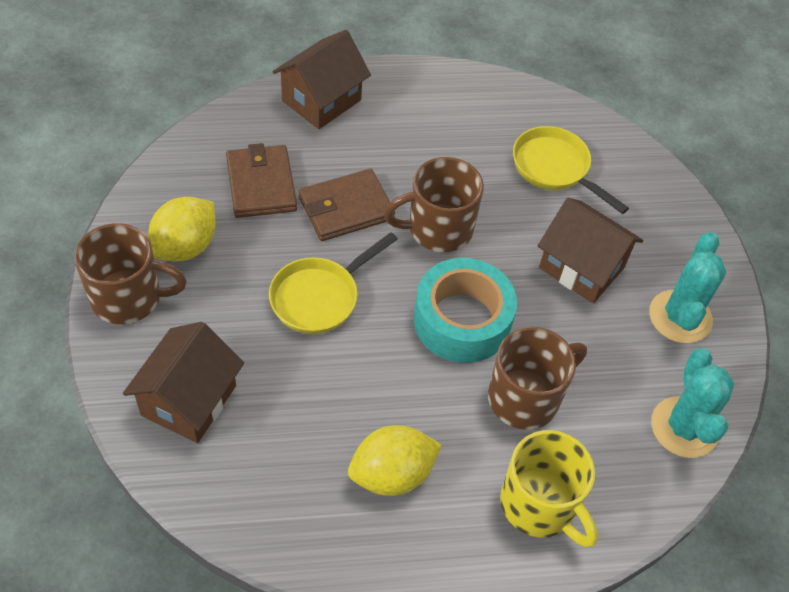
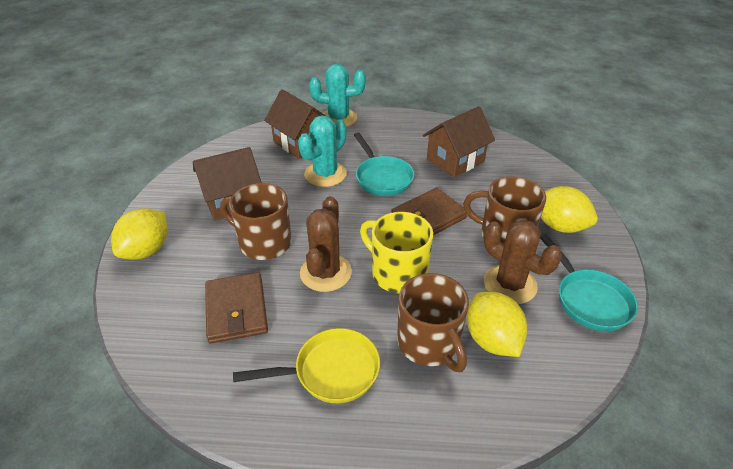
brown cactus: 0 -> 2
turquoise pan: 0 -> 2
turquoise tape: 1 -> 0
yellow lemon: 2 -> 3
yellow pan: 2 -> 1

